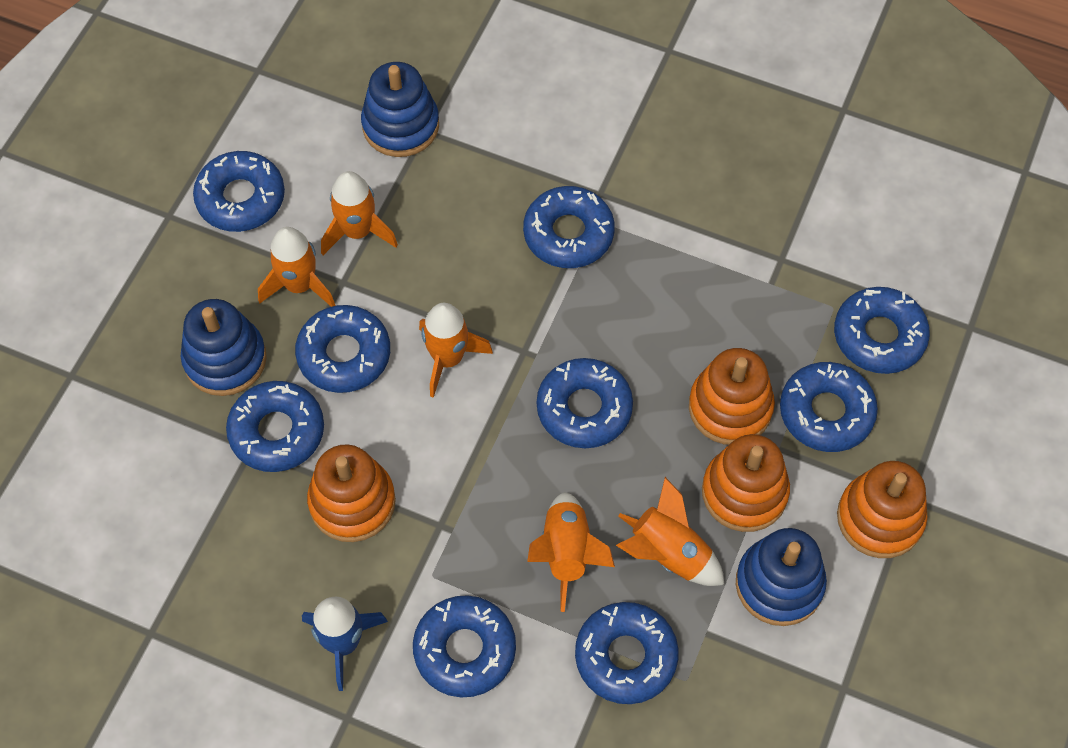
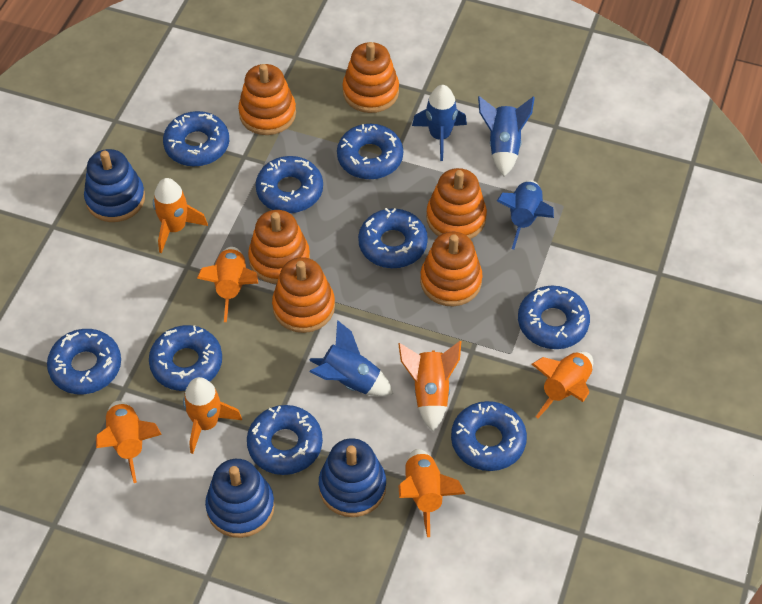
blue rocket: 1 -> 4
orange rocket: 5 -> 7
orange stacking toy: 4 -> 6

